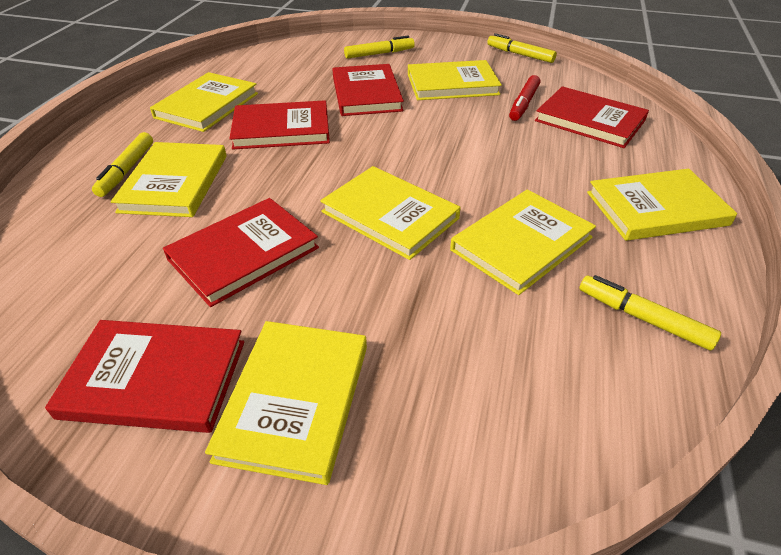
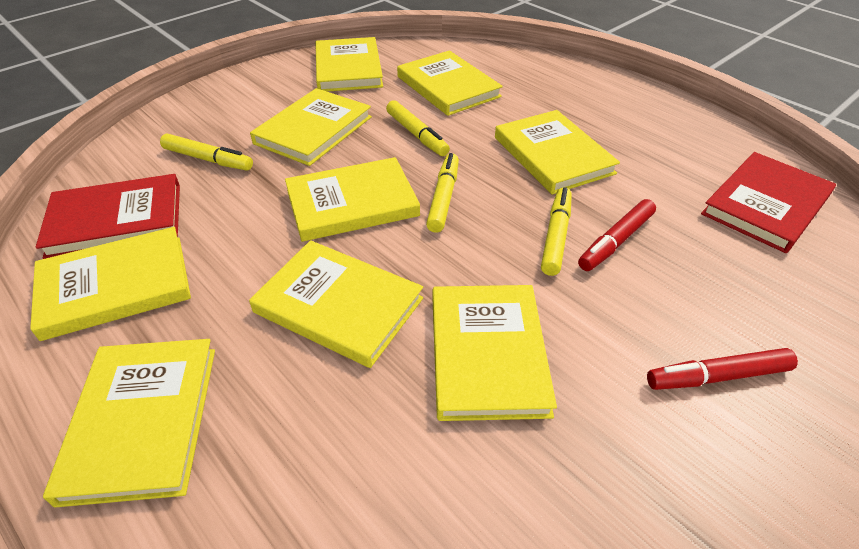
red book: 5 -> 2
red marker: 1 -> 2
yellow book: 7 -> 9

